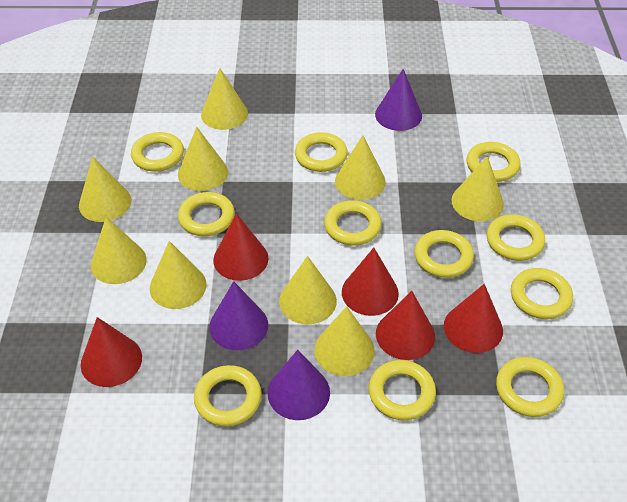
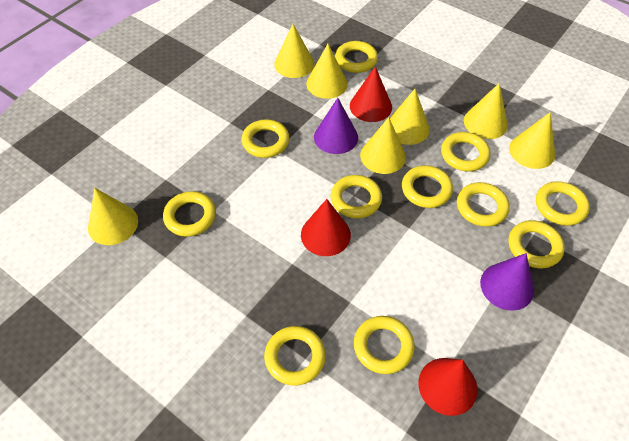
purple cone: 3 -> 2
red cone: 5 -> 3
yellow cone: 9 -> 7

